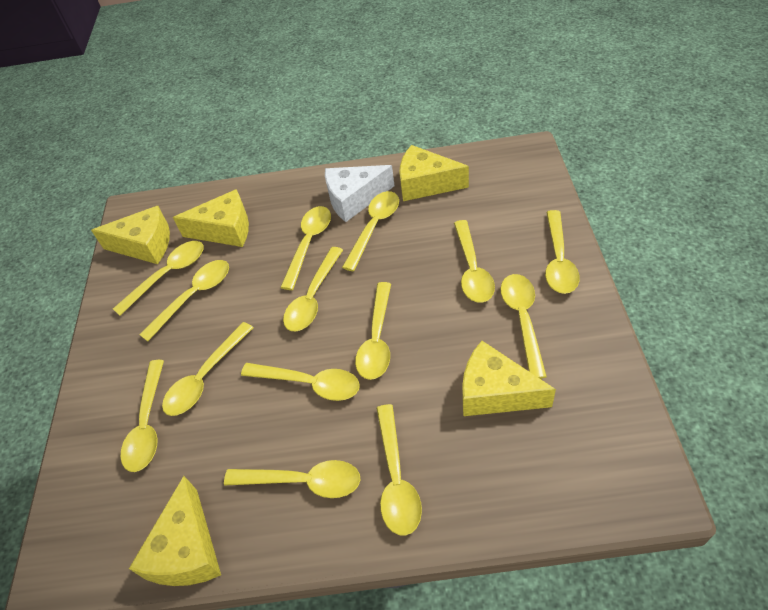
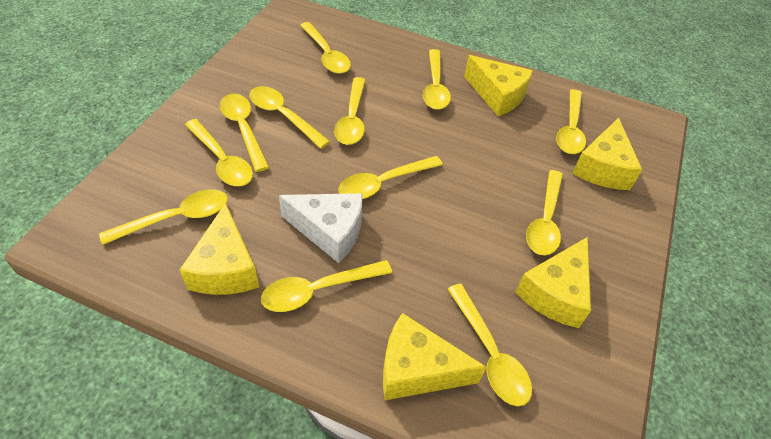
yellow spoon: 14 -> 12

